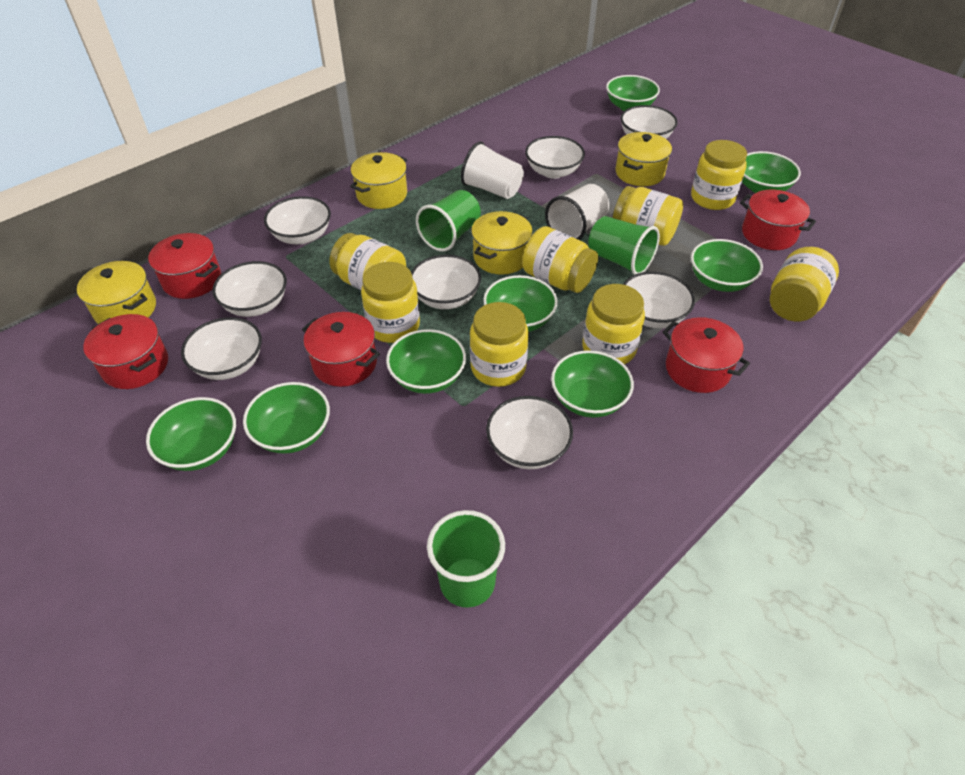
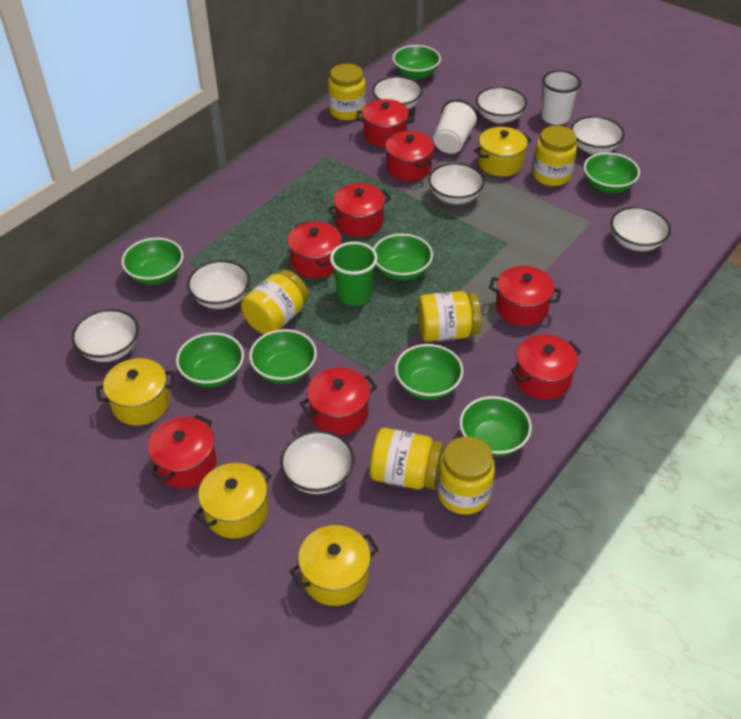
green cup: 3 -> 1
red pot: 5 -> 8
yellow jar: 8 -> 6

